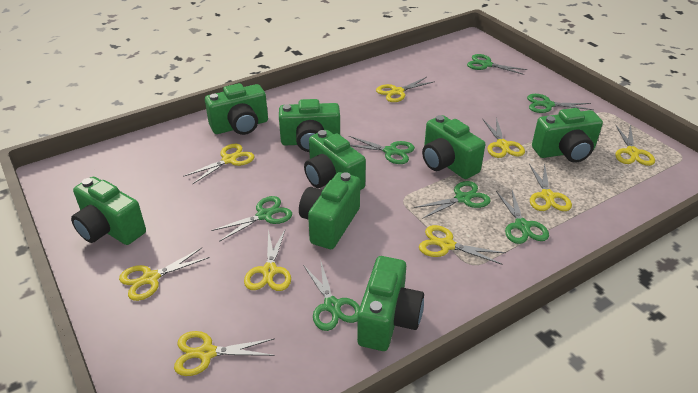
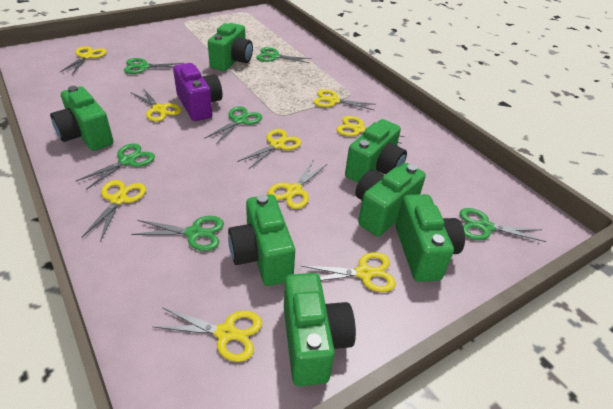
green camera: 8 -> 7
green scissors: 7 -> 6
purple camera: 0 -> 1

